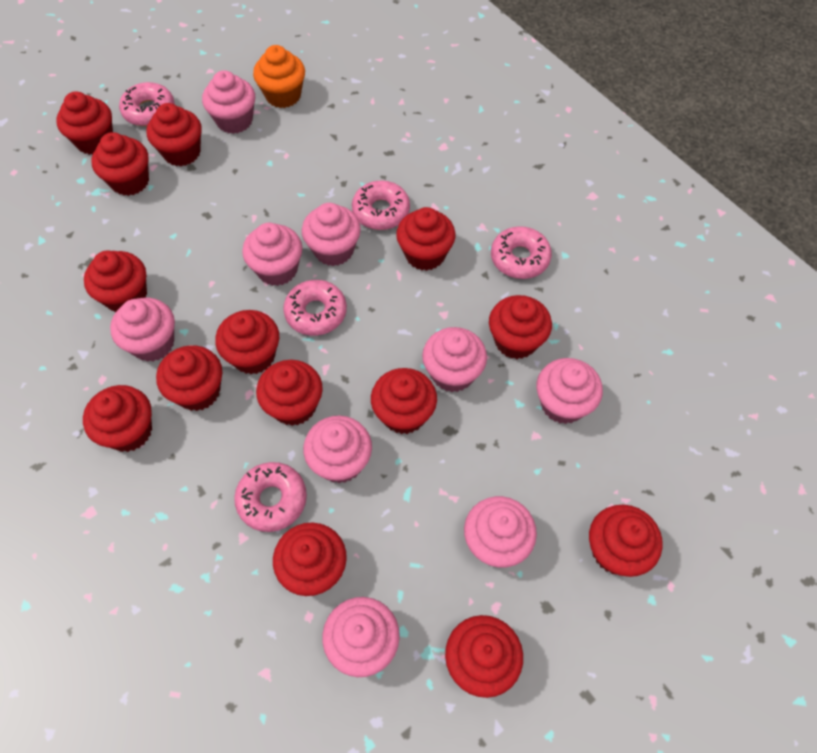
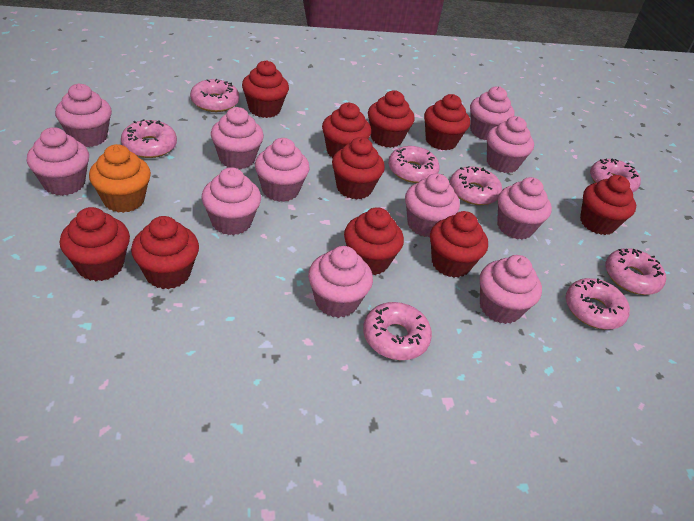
pink cupcake: 9 -> 11
pink donut: 5 -> 8
red cupcake: 14 -> 10

